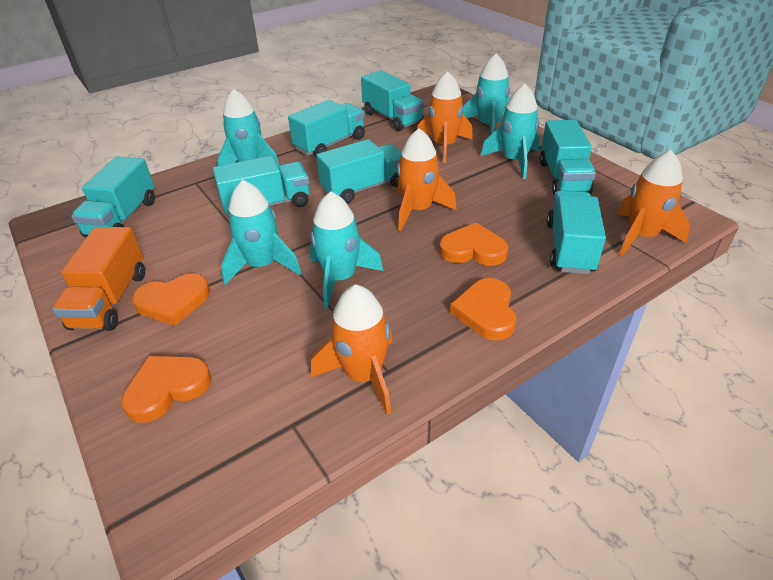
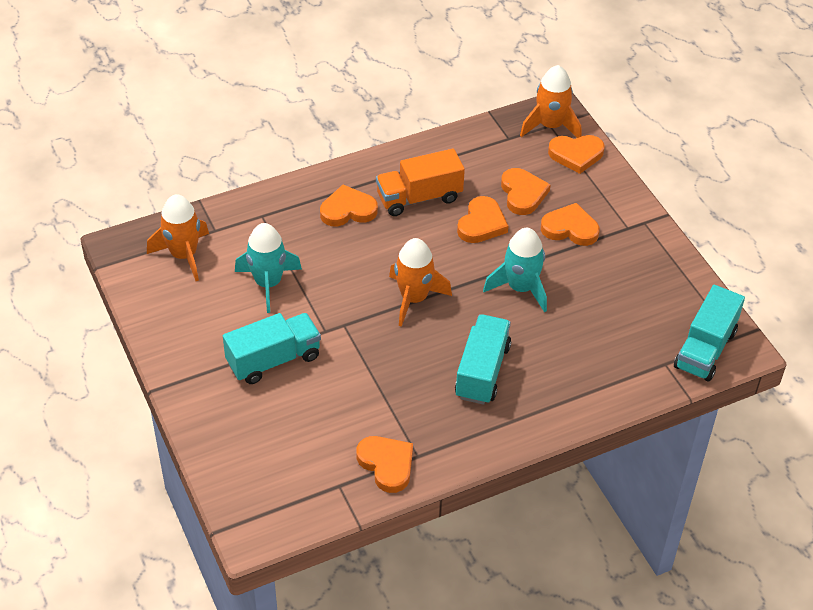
orange heart: 4 -> 6
orange rocket: 4 -> 3
turquoise rocket: 5 -> 2
turquoise truck: 7 -> 3

